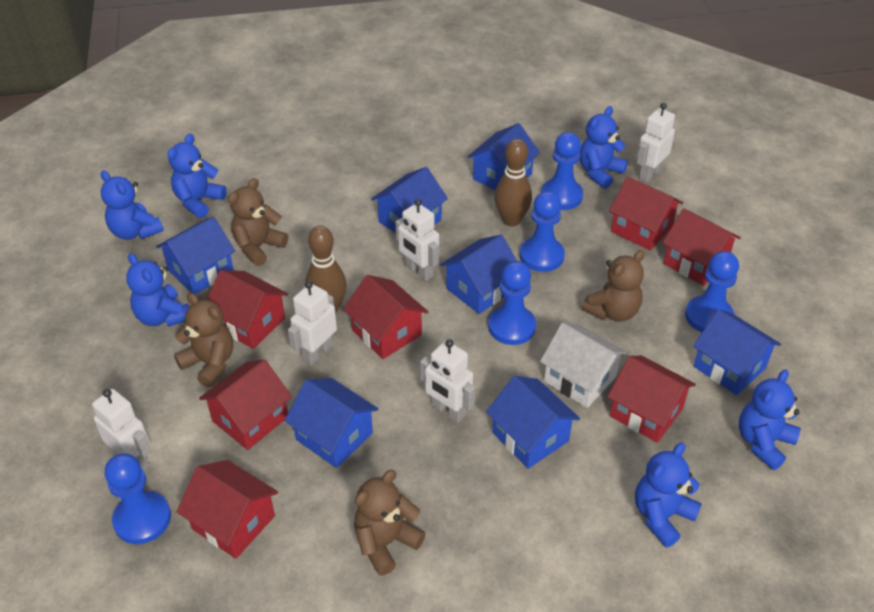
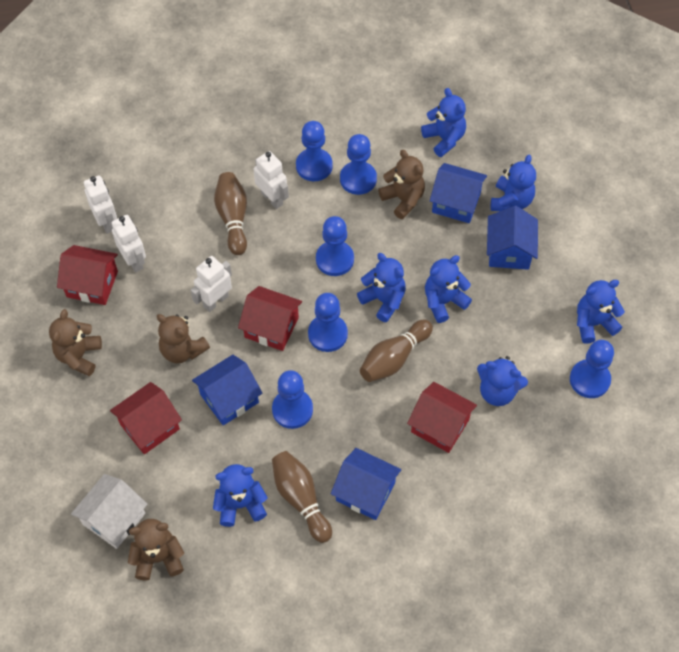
blue house: 7 -> 4
blue pawn: 5 -> 6
blue teddy bear: 6 -> 7
brown bowling pin: 2 -> 3
red house: 7 -> 4
white robot: 5 -> 4

